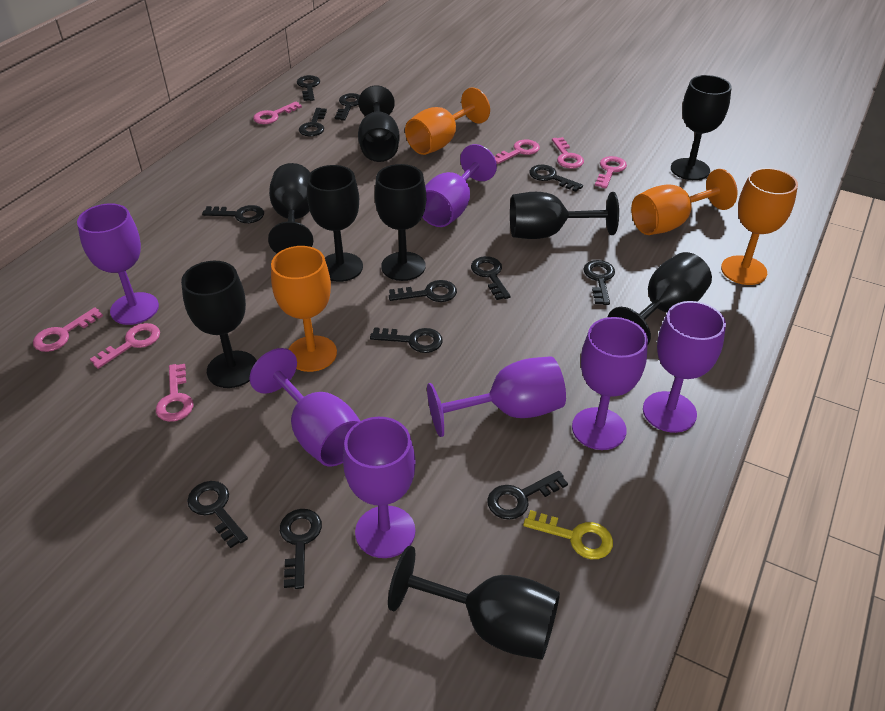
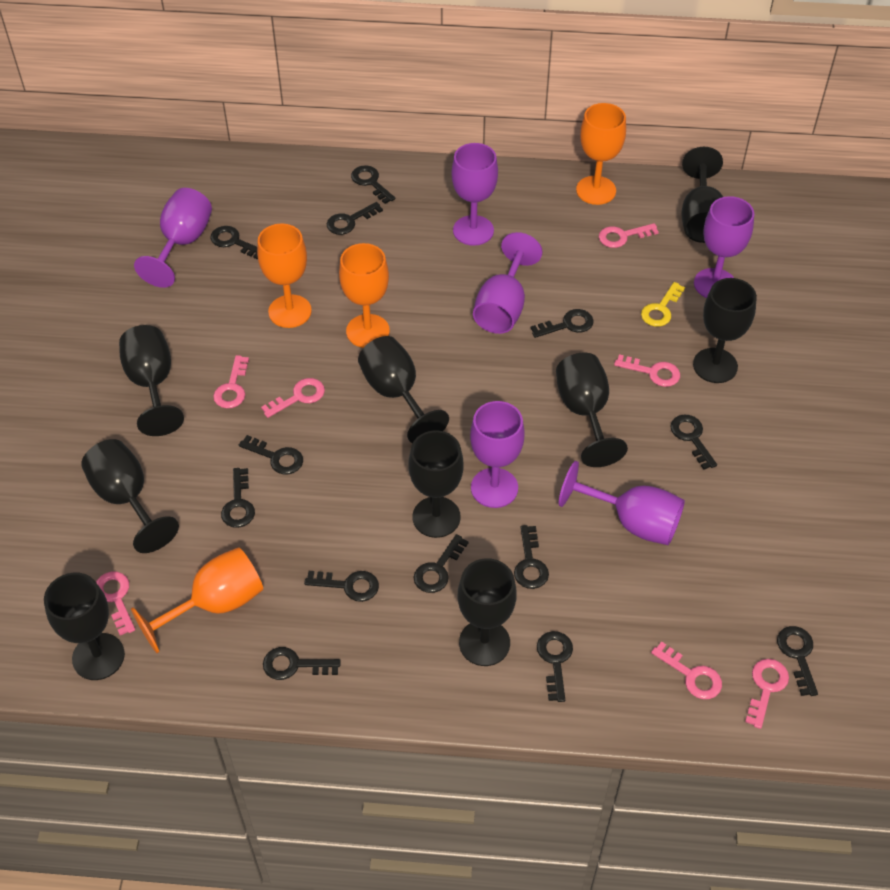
black key: 12 -> 13
purple goblet: 7 -> 6

